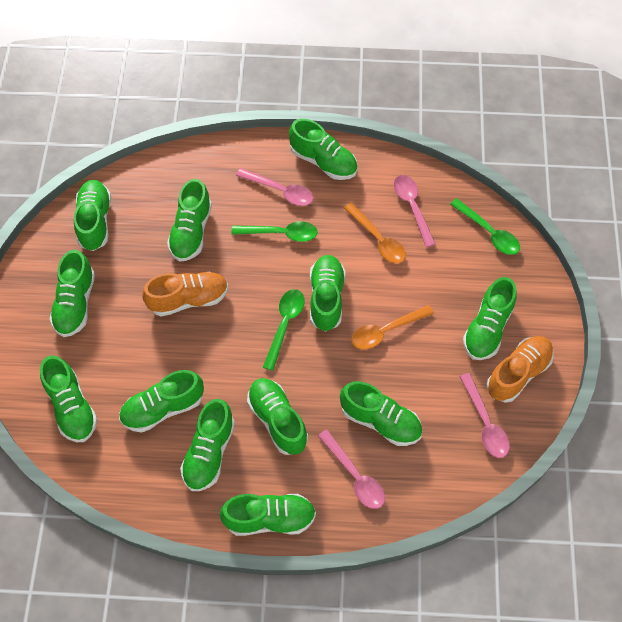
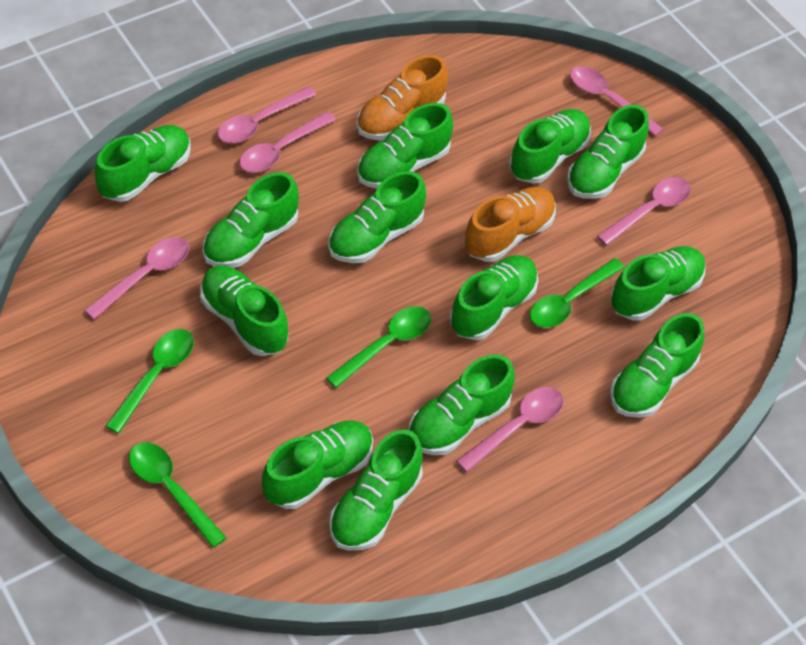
green shoe: 12 -> 13
green spoon: 3 -> 4
orange spoon: 2 -> 0
pink spoon: 4 -> 6

